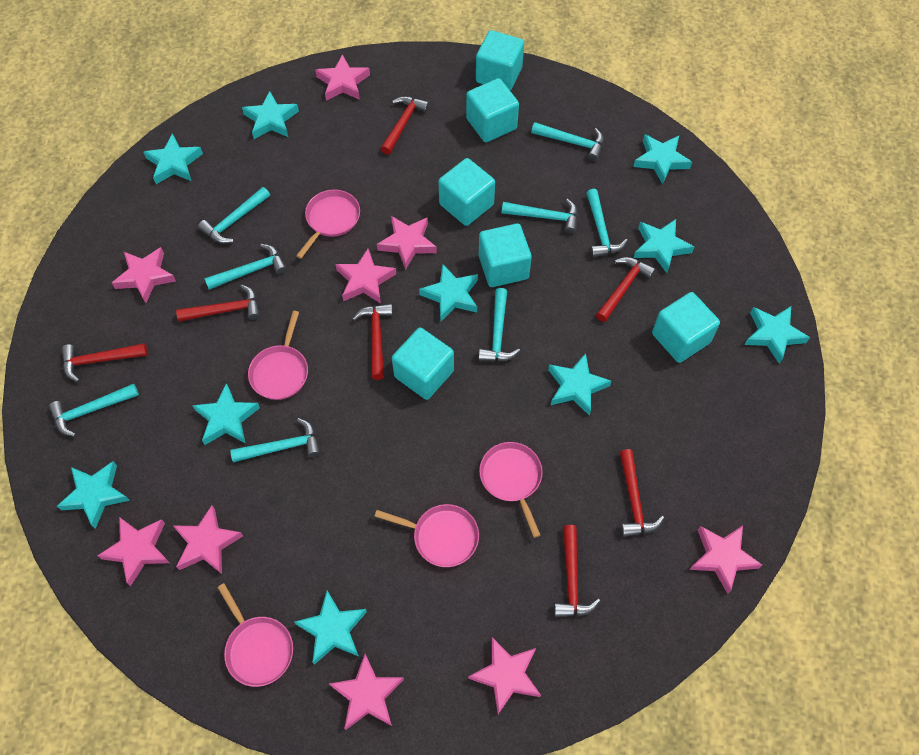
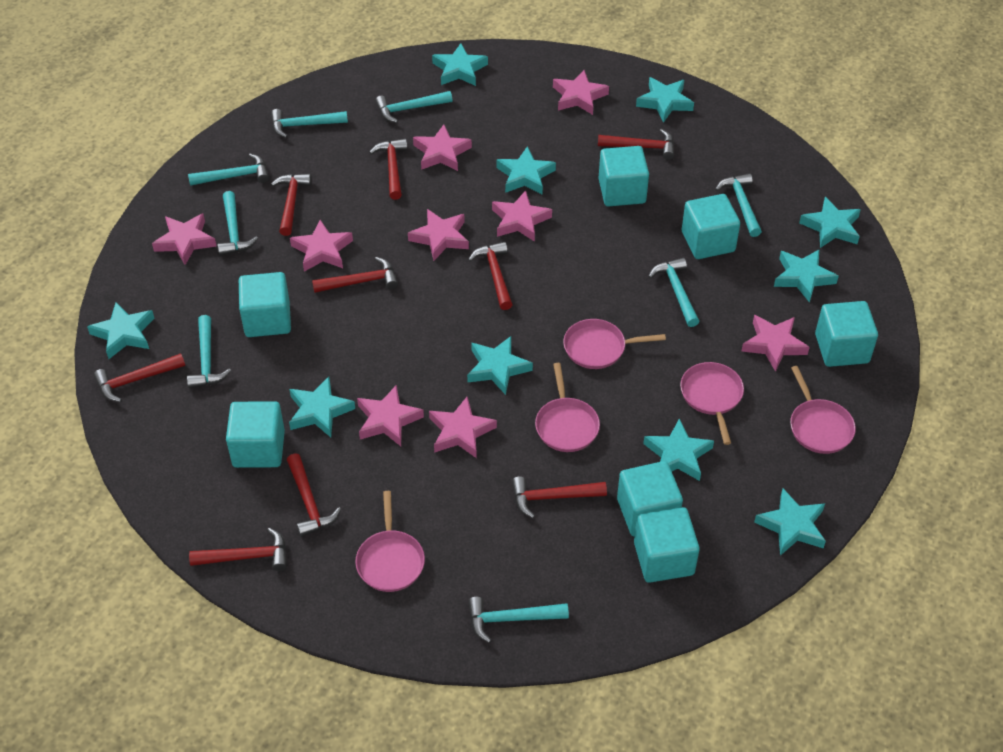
red hammer: 7 -> 9
turquoise cube: 6 -> 7

